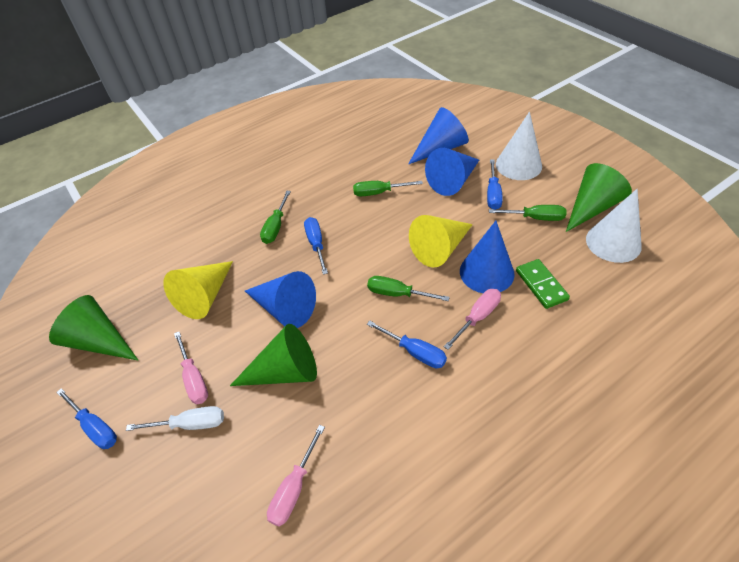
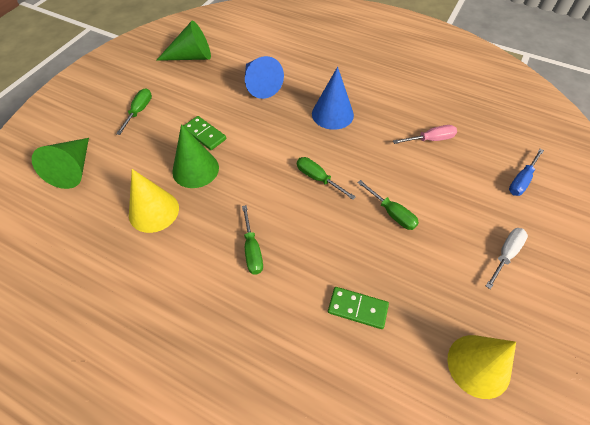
blue cone: 4 -> 2
blue screwdriver: 4 -> 1
green domino: 1 -> 2
pink screwdriver: 3 -> 1
white cone: 2 -> 0

